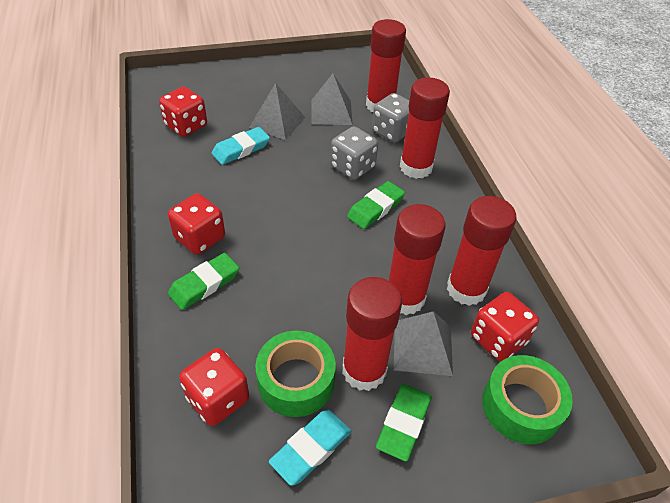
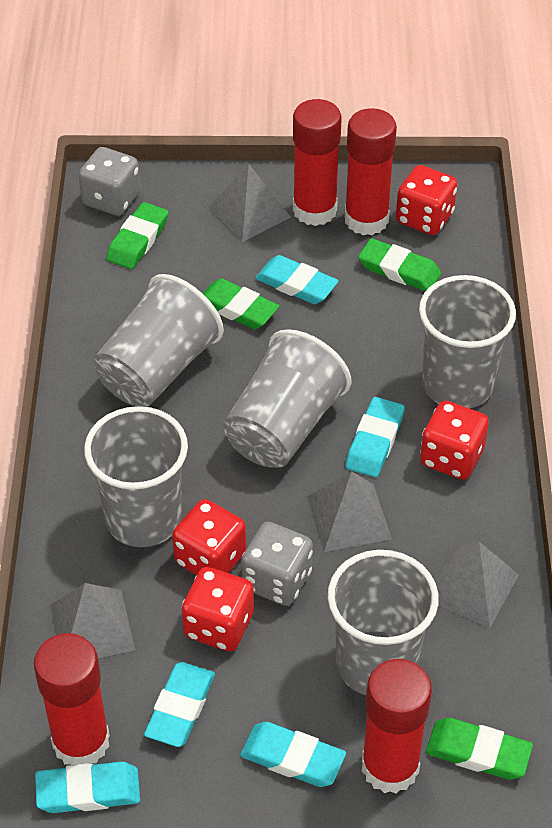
green eraser: 3 -> 4
green tape: 2 -> 0
grey cup: 0 -> 5
grey pyramid: 3 -> 4
red glue stick: 5 -> 4
turquoise eraser: 2 -> 5

